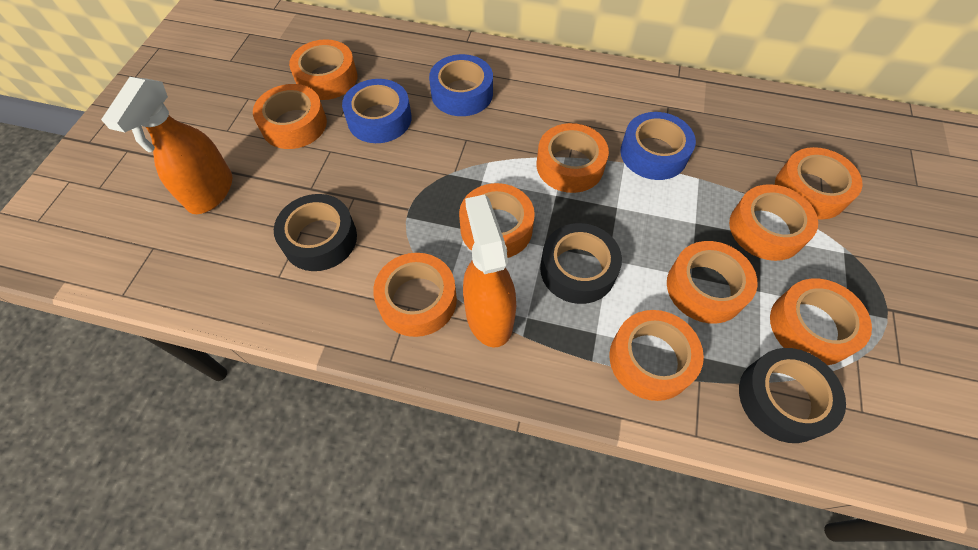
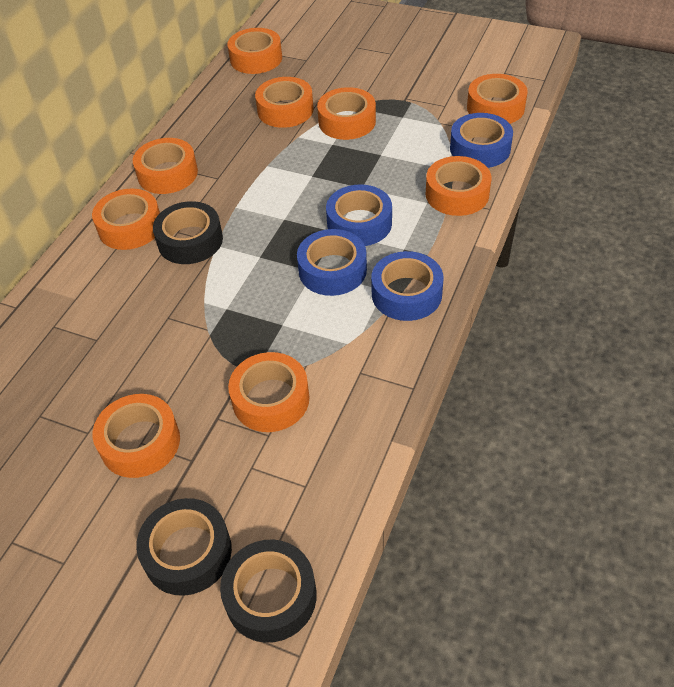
blue tape: 3 -> 4
orange spray bottle: 2 -> 0
orange tape: 10 -> 9

